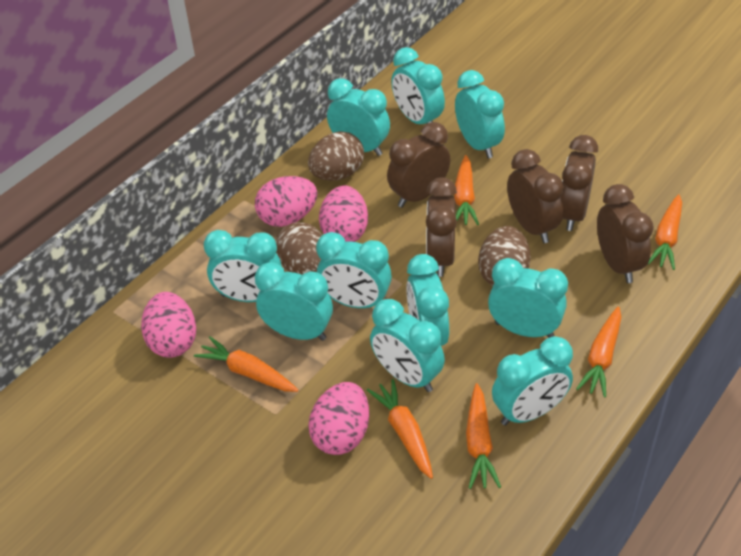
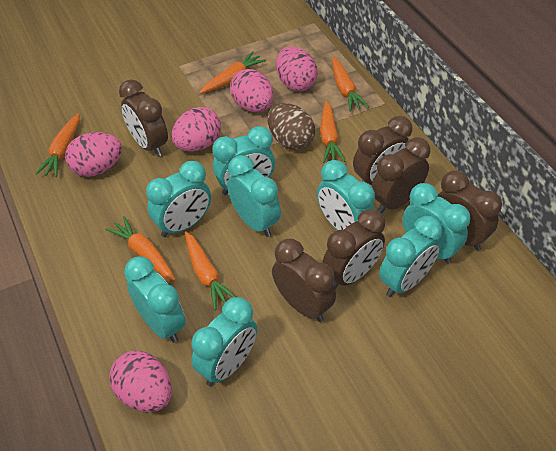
brown clock: 5 -> 6
brown egg: 3 -> 1
pink egg: 4 -> 5
turquoise clock: 10 -> 8

